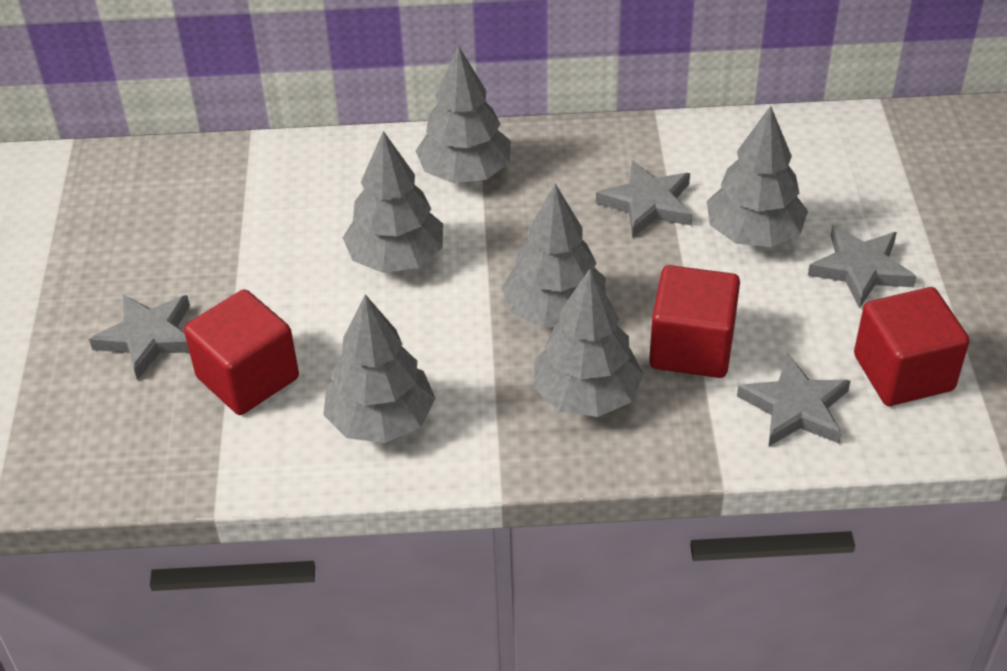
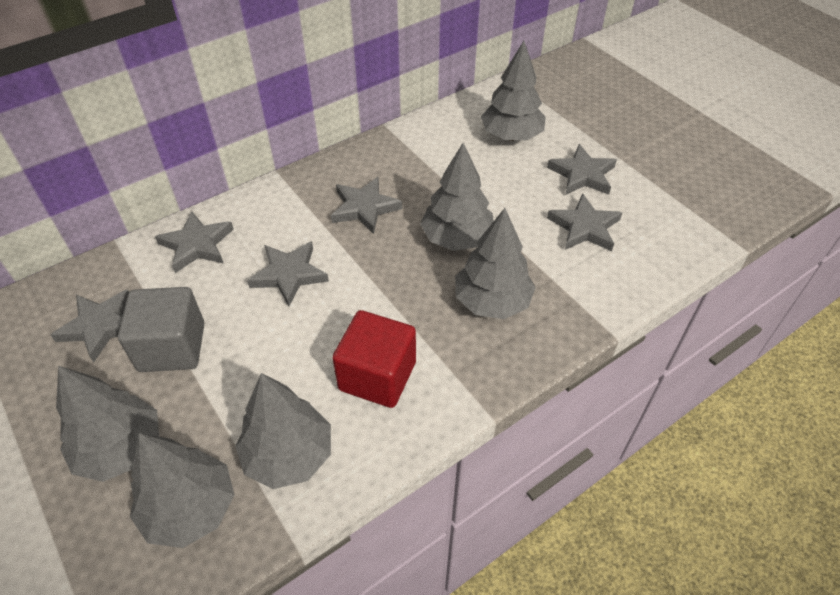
grey cube: 0 -> 1
grey star: 4 -> 6
red cube: 3 -> 1

